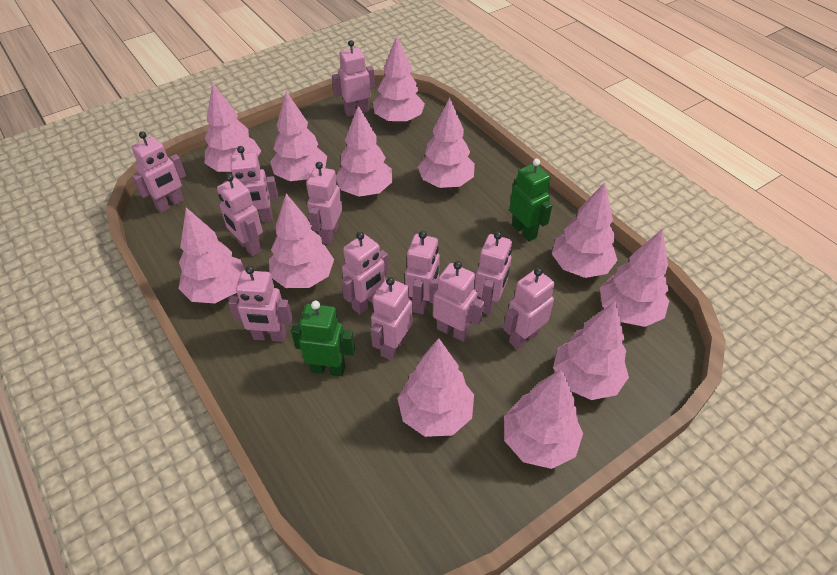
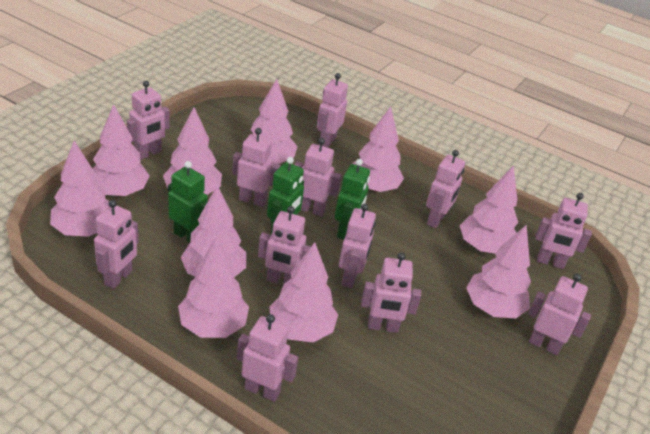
green robot: 2 -> 3
pink tree: 12 -> 10

